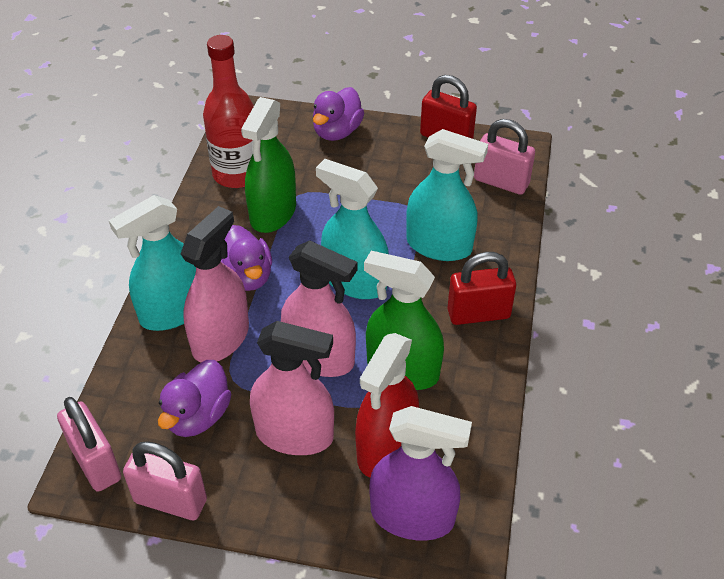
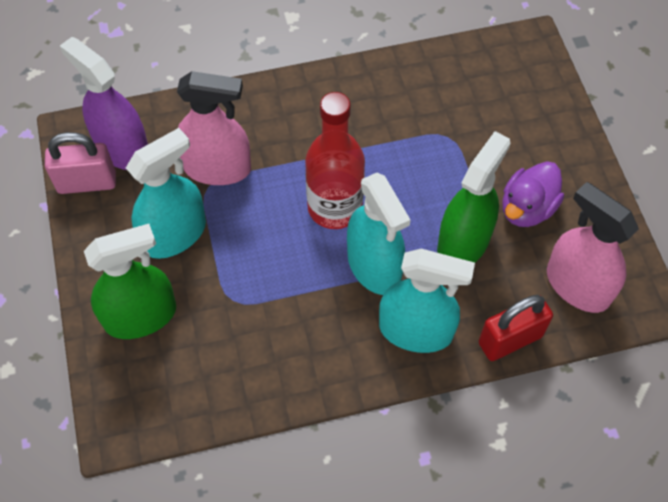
pink padlock: 3 -> 1
pink spray bottle: 3 -> 2
purple duck: 3 -> 1
red padlock: 2 -> 1
red spray bottle: 1 -> 0

